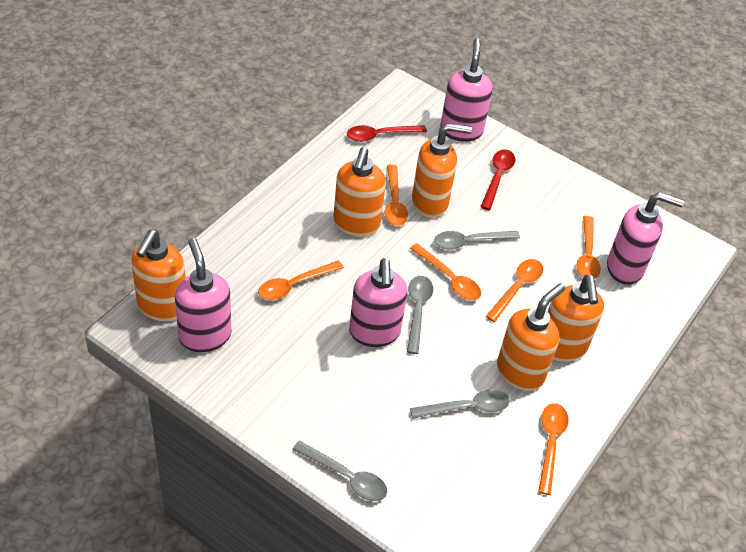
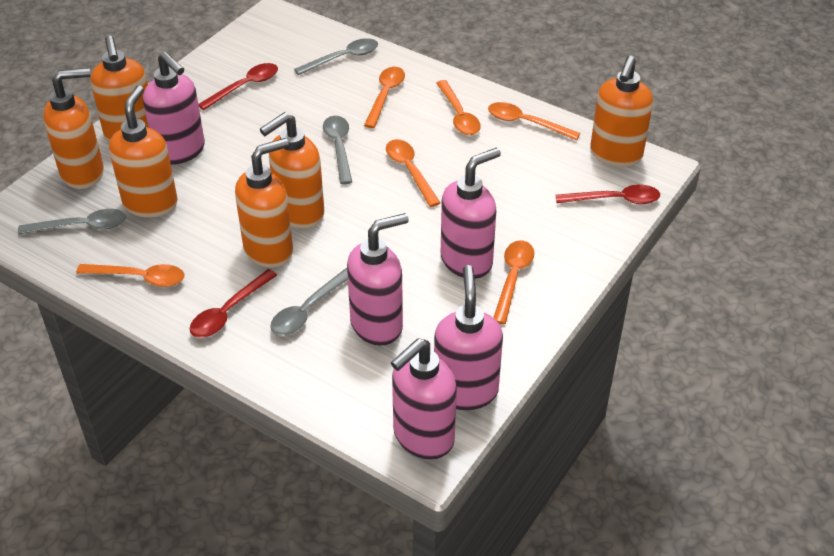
orange soap dispenser: 5 -> 6
pink soap dispenser: 4 -> 5
red spoon: 2 -> 3

